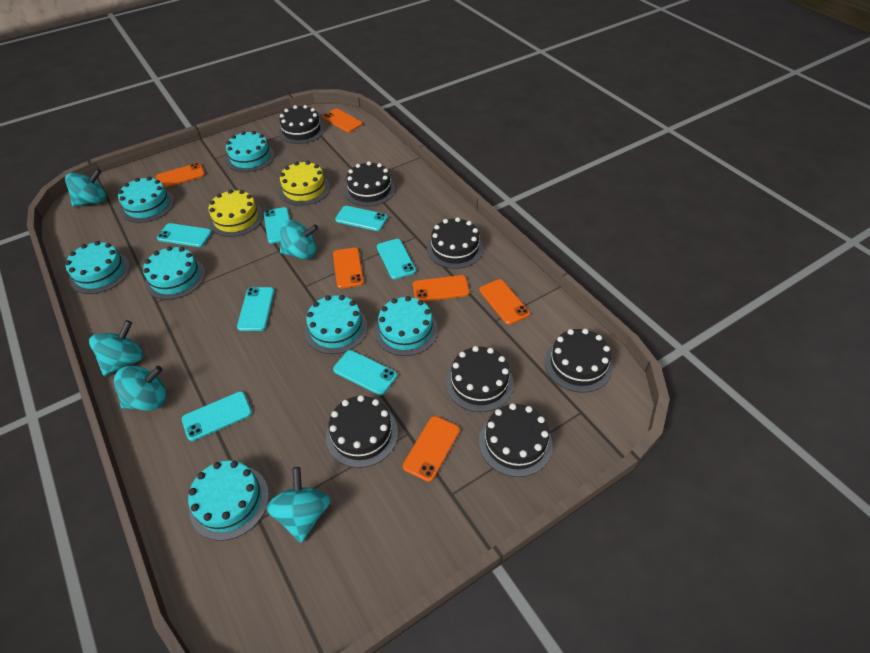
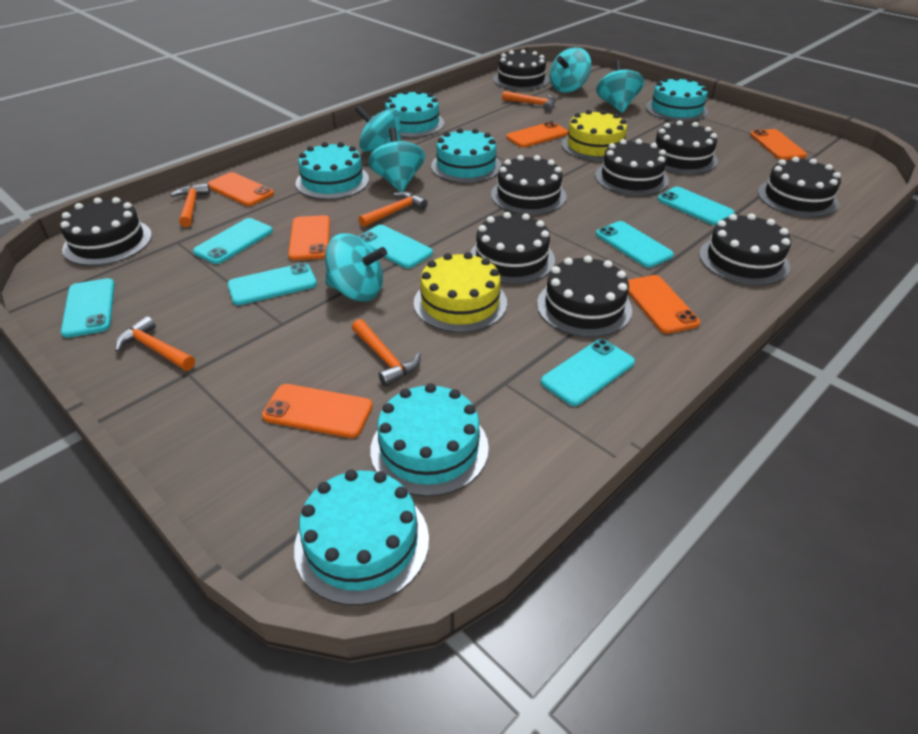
black cake: 7 -> 9
orange hammer: 0 -> 5
turquoise cake: 7 -> 6

